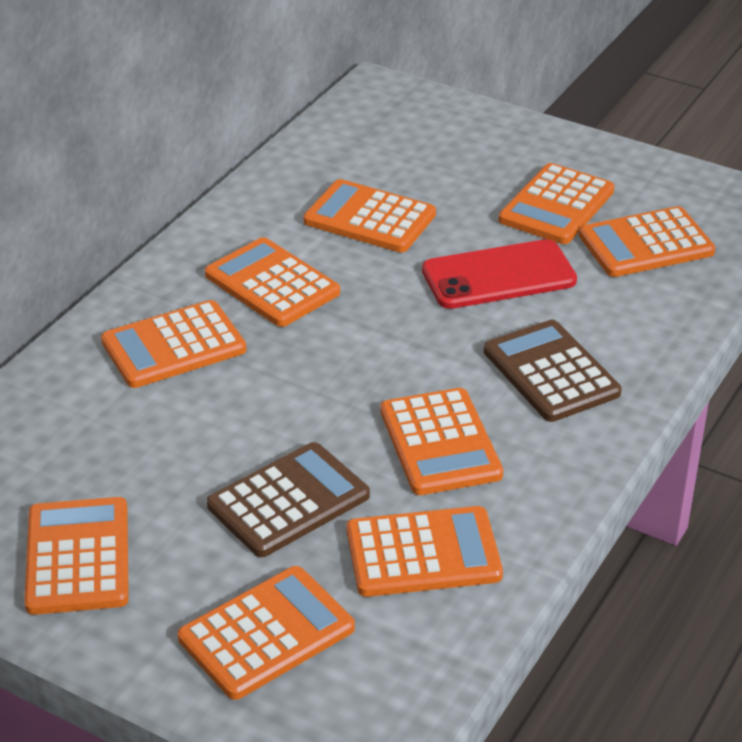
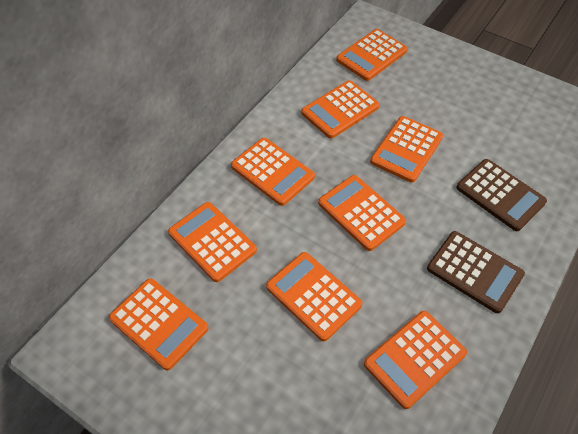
red phone: 1 -> 0

